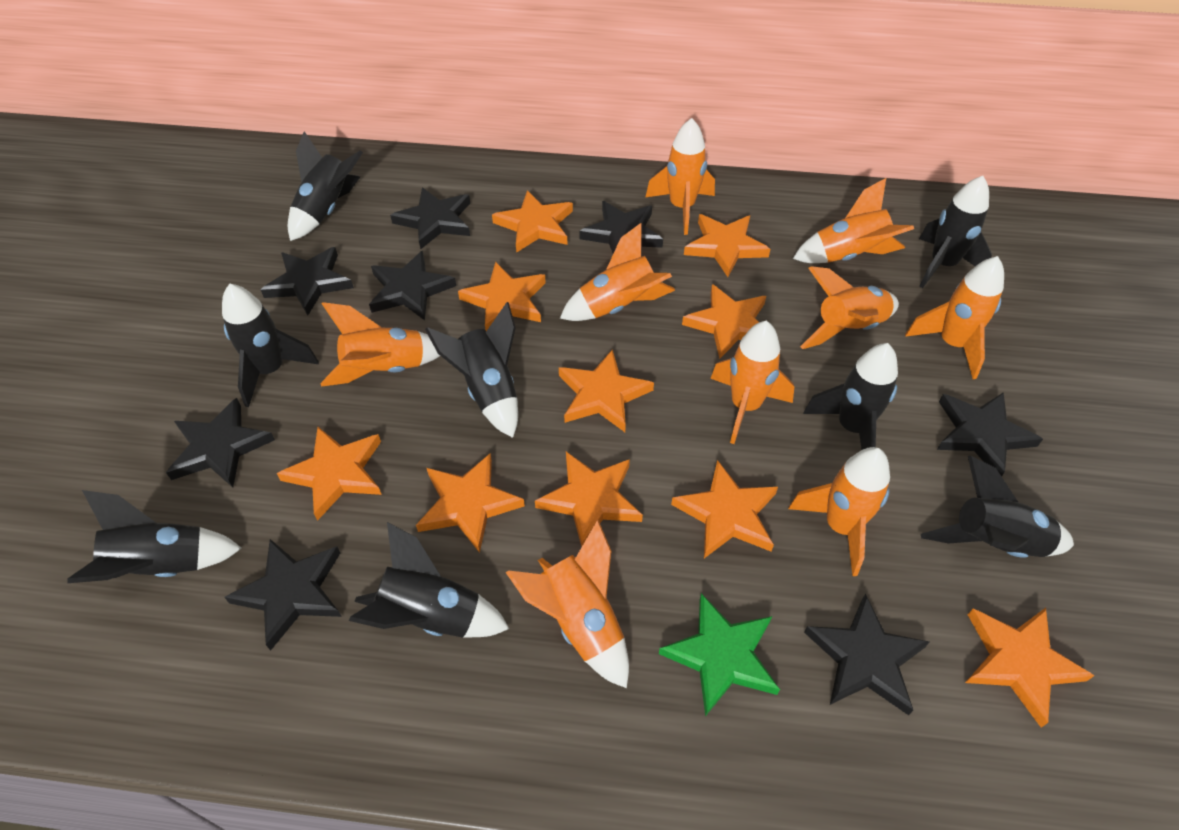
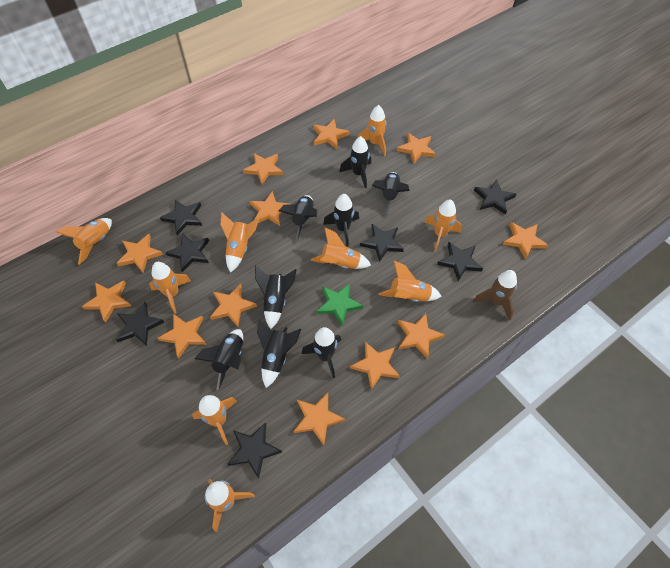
black star: 8 -> 7
brown rocket: 0 -> 1
orange star: 10 -> 12

